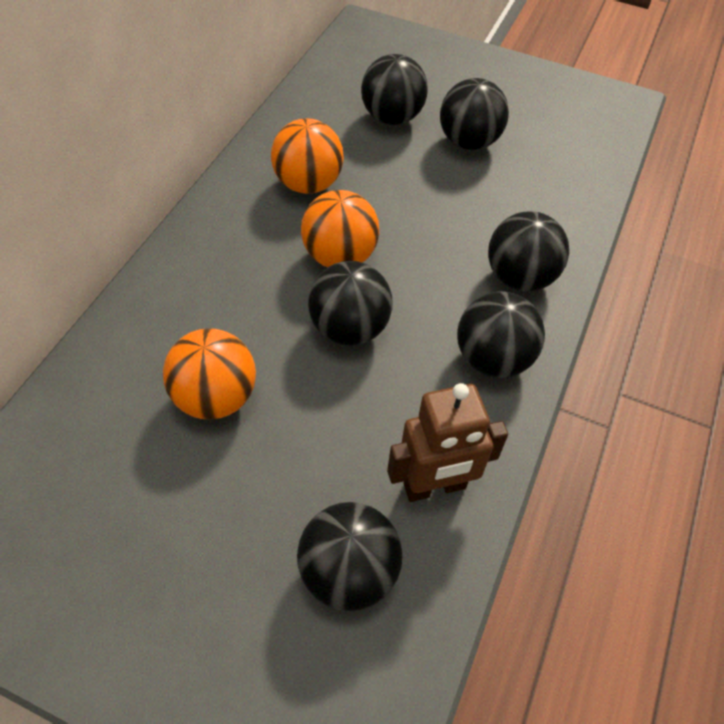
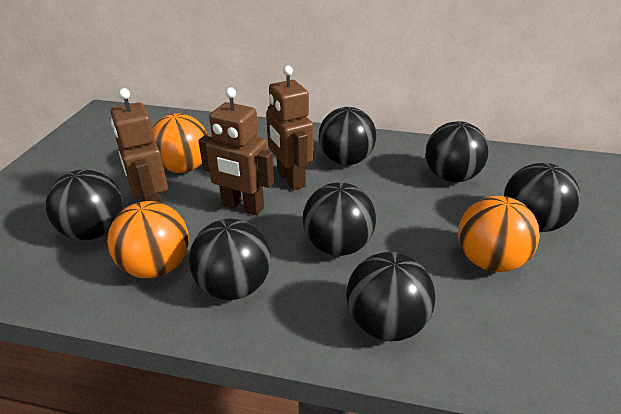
black ball: 6 -> 7
brown robot: 1 -> 3

